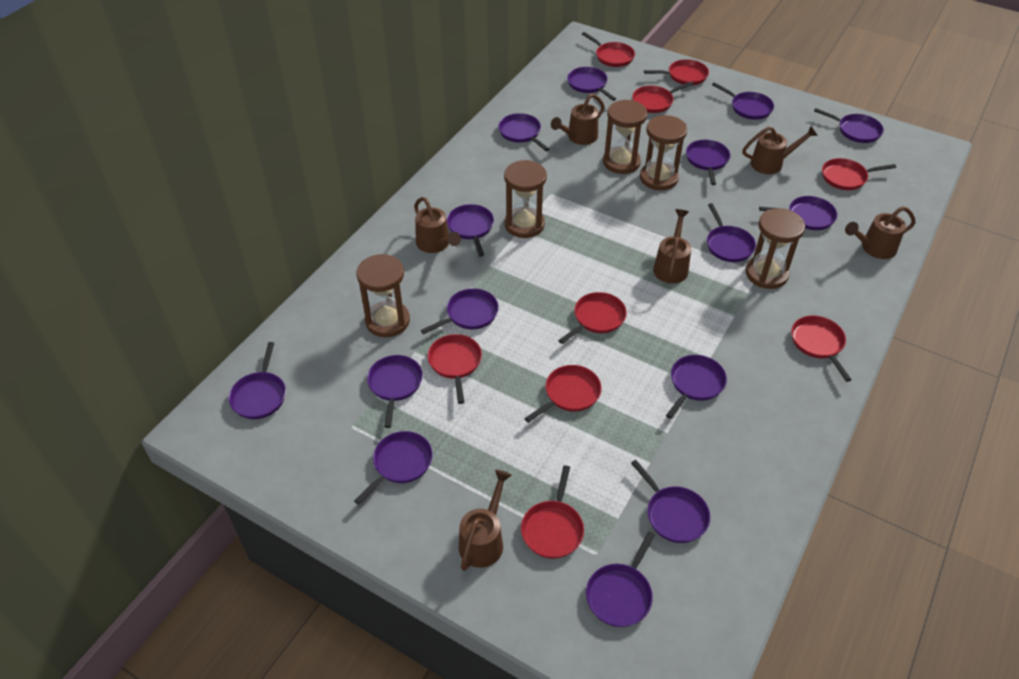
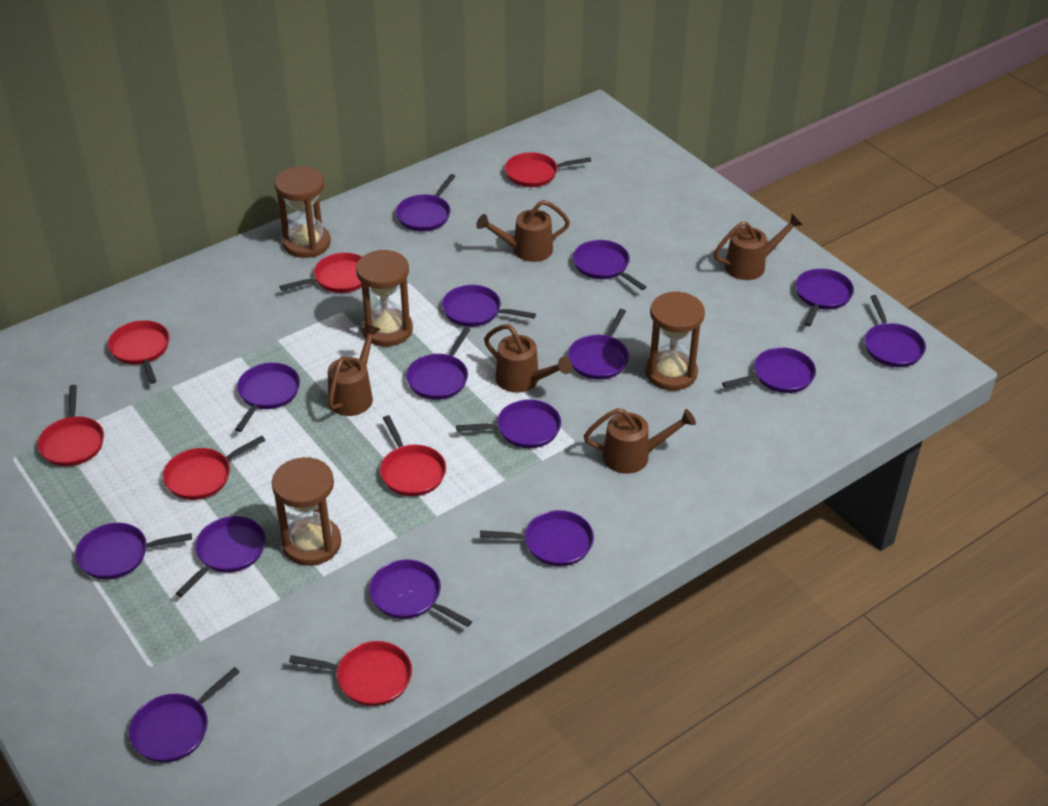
brown hourglass: 5 -> 4
brown watering can: 6 -> 5
red pan: 9 -> 7

